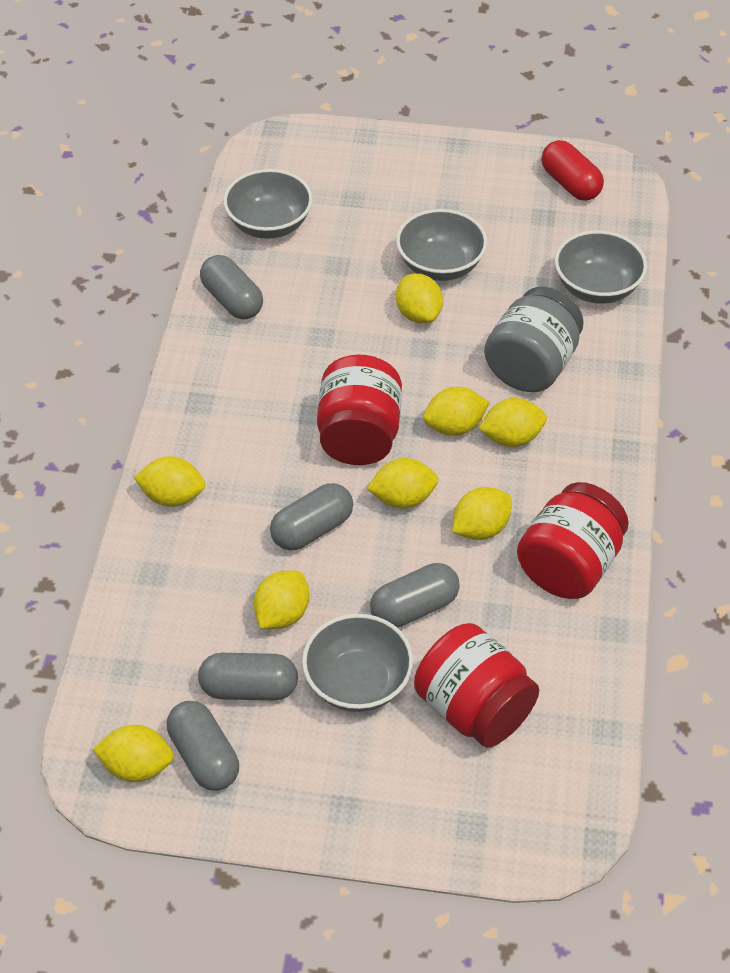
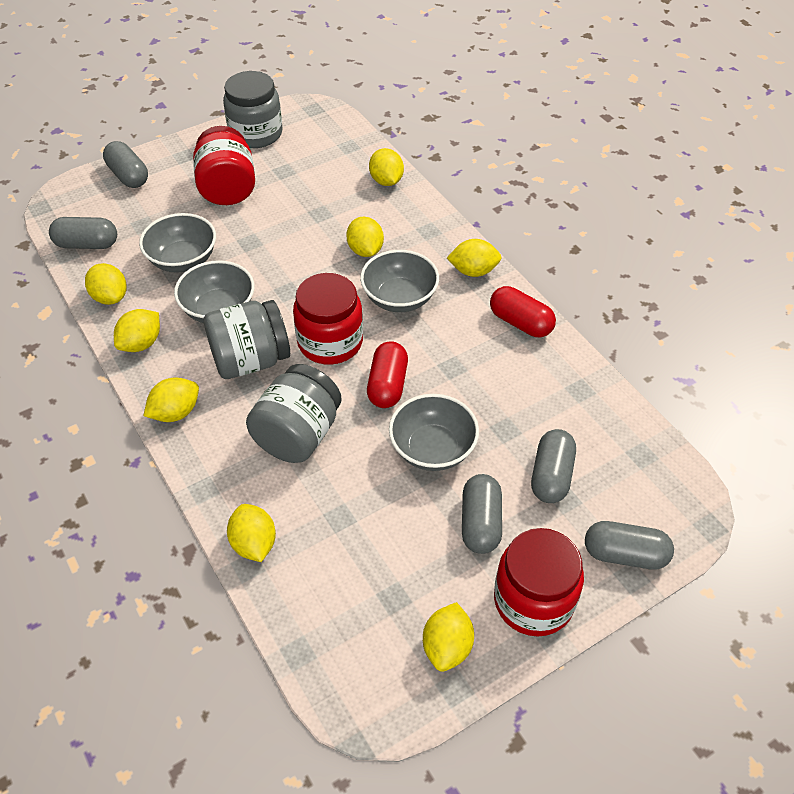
grey jar: 1 -> 3
red capsule: 1 -> 2

